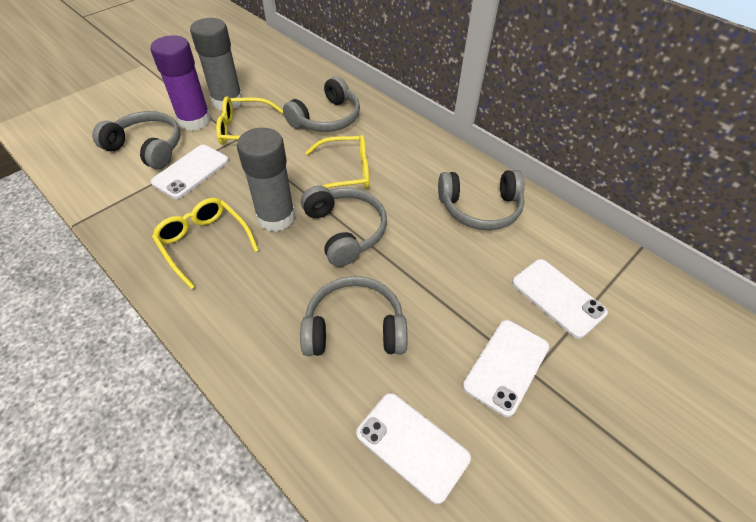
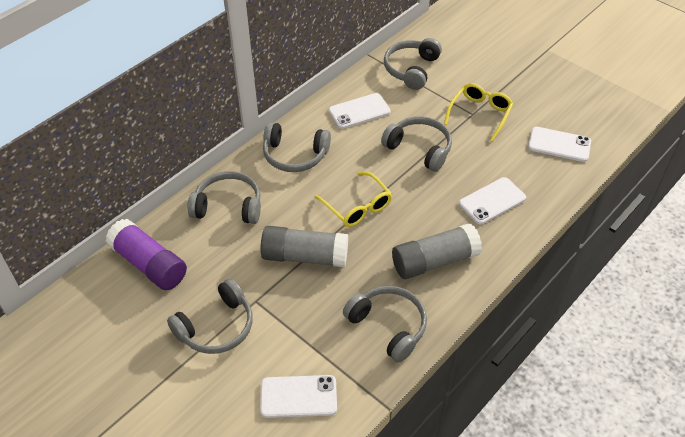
grey headphones: 5 -> 6
yellow glasses: 3 -> 2

